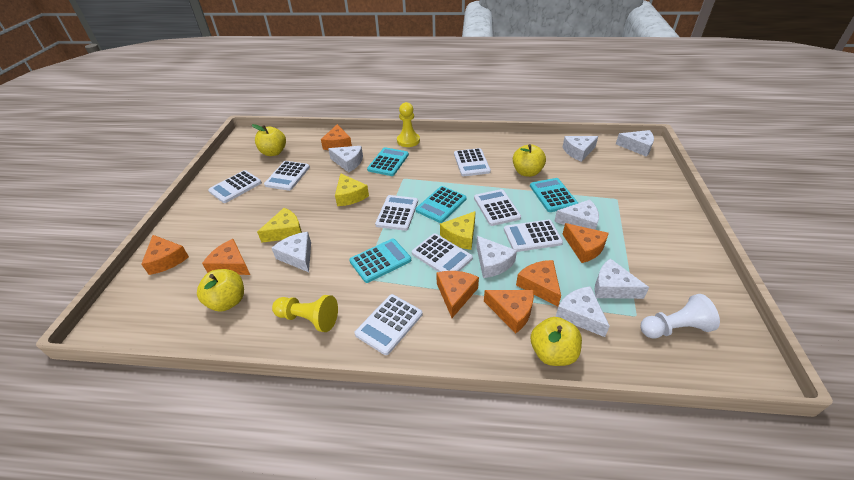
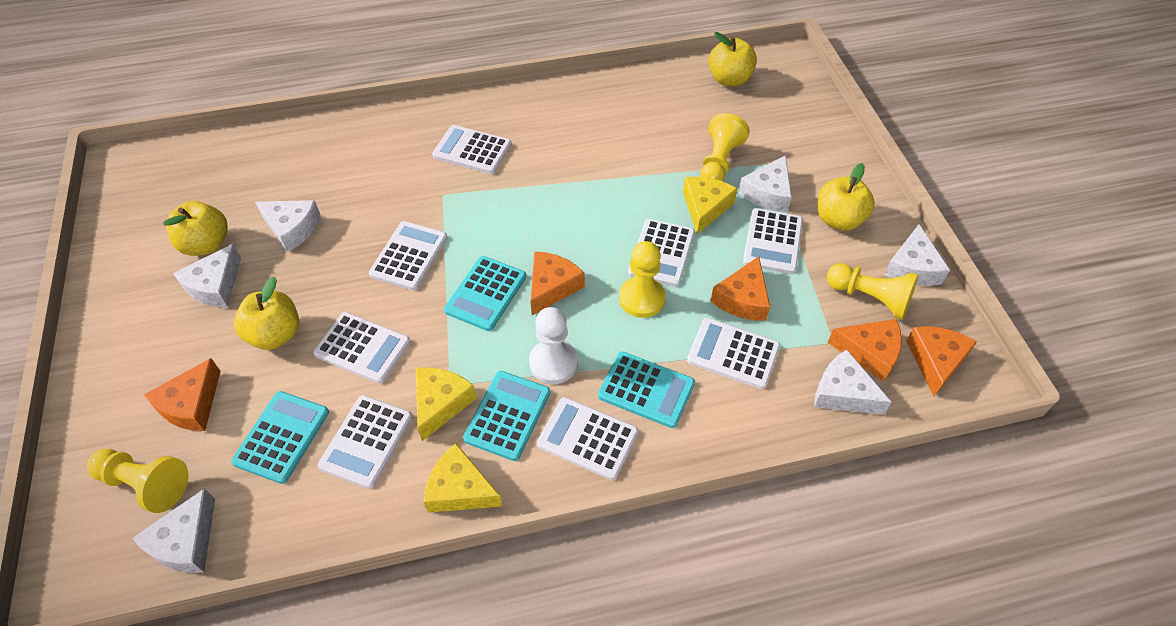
orange cheese: 7 -> 5
white cheese: 8 -> 6
yellow pawn: 2 -> 4

